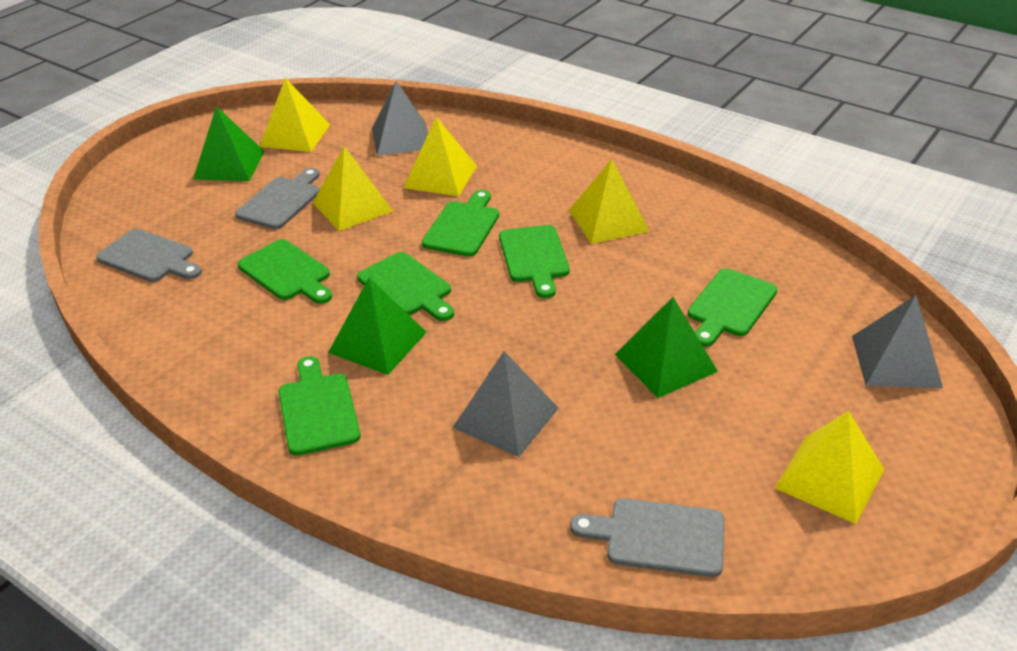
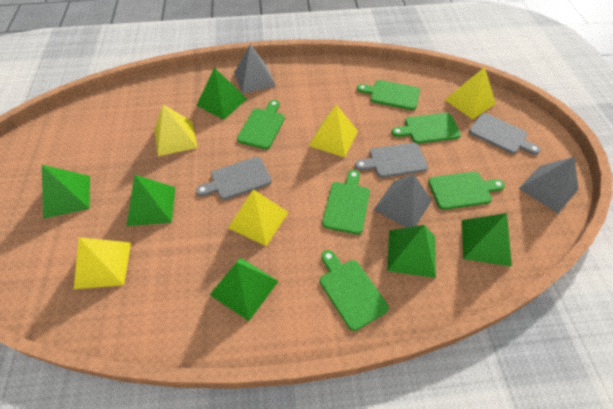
green pyramid: 3 -> 6

